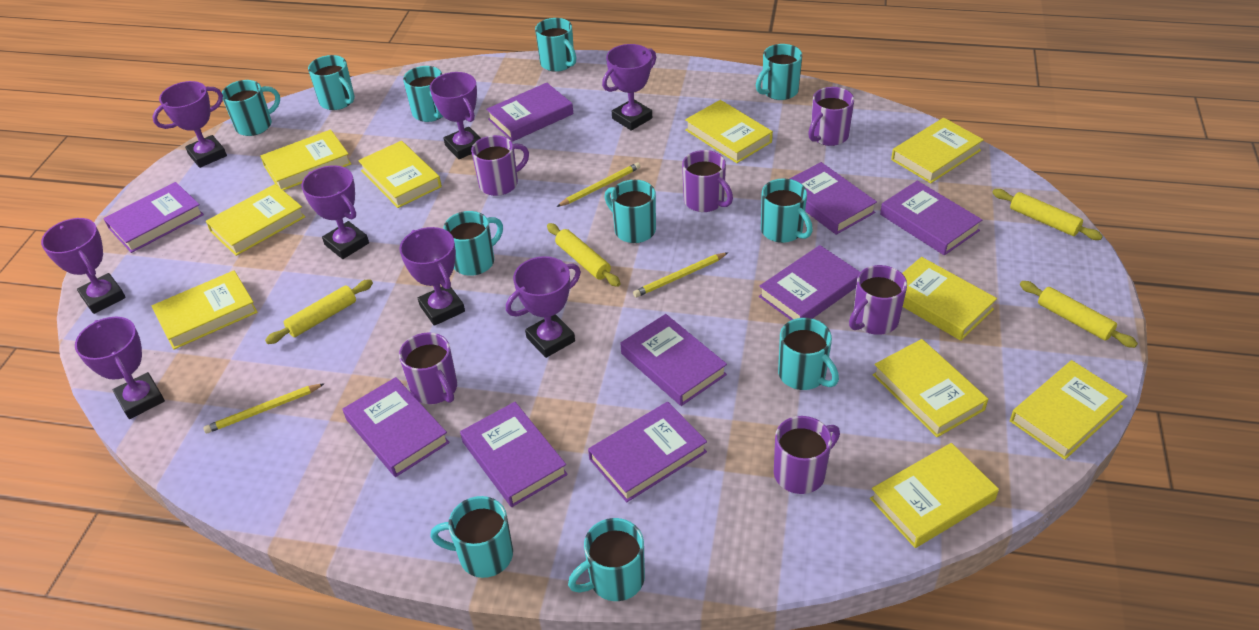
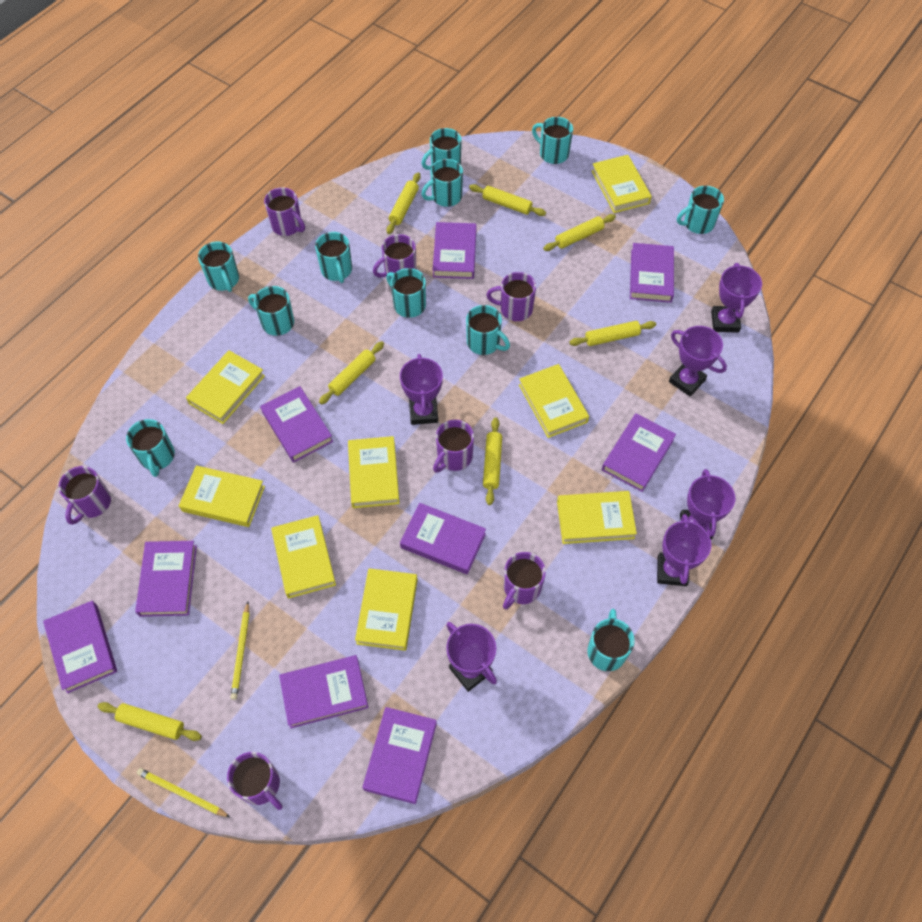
purple mug: 6 -> 7
purple trophy: 8 -> 6
yellow book: 10 -> 8
yellow pencil: 3 -> 2
yellow rolling pin: 4 -> 7

